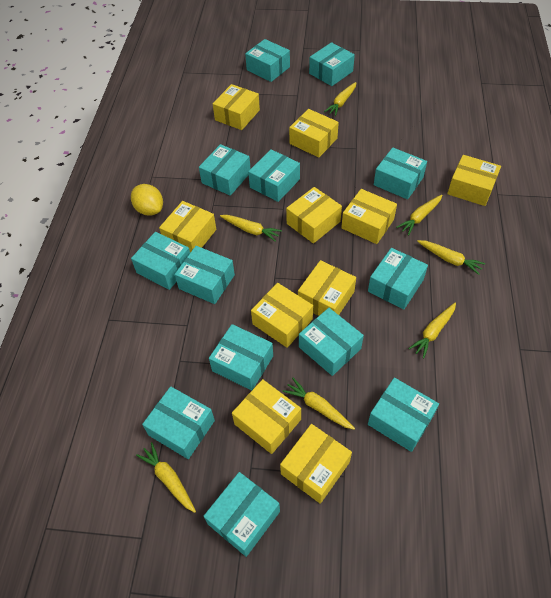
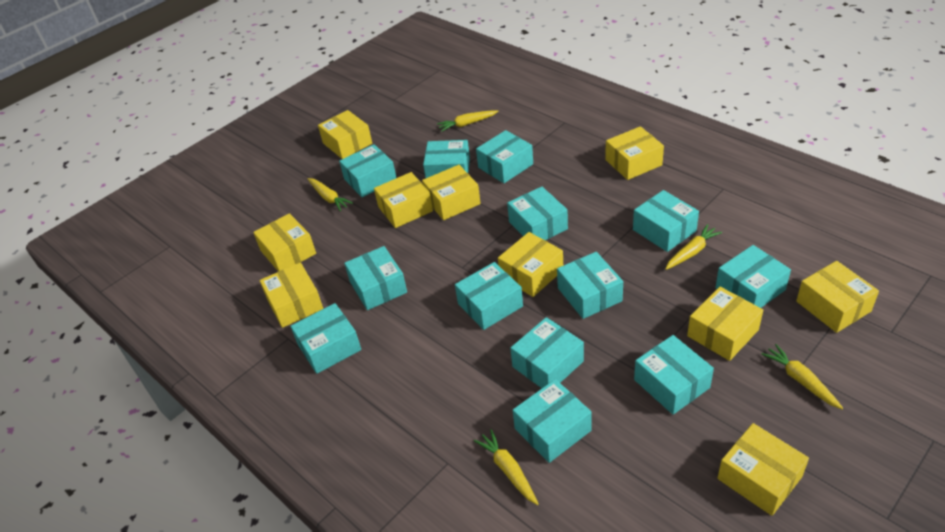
yellow carrot: 7 -> 5
yellow lemon: 1 -> 0

